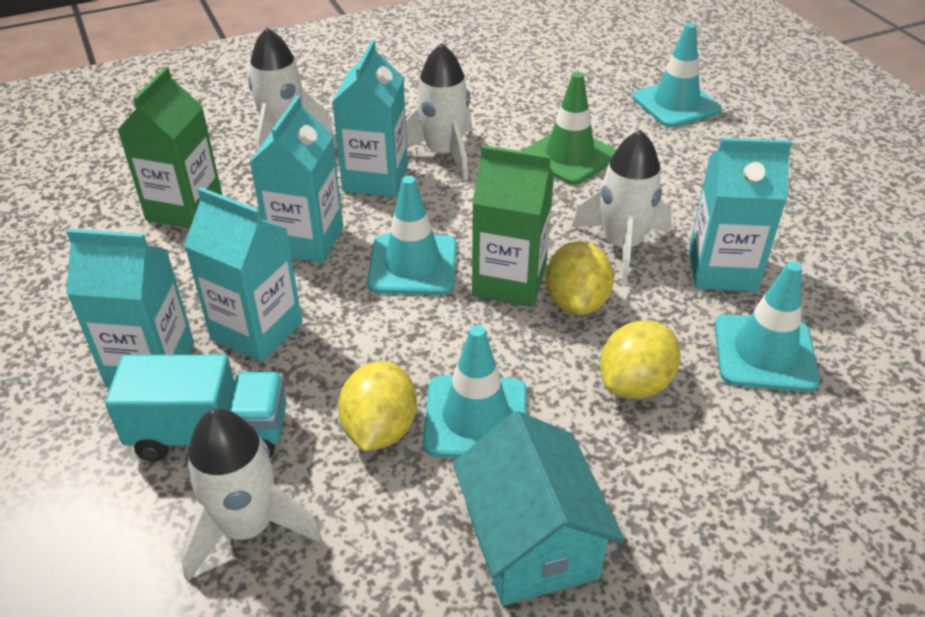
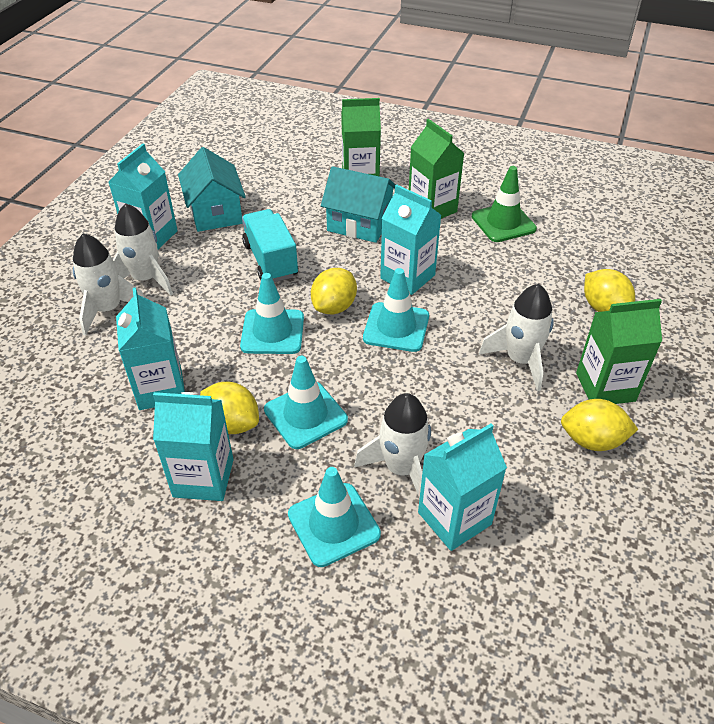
green carton: 2 -> 3
turquoise house: 1 -> 2
yellow lemon: 3 -> 4

